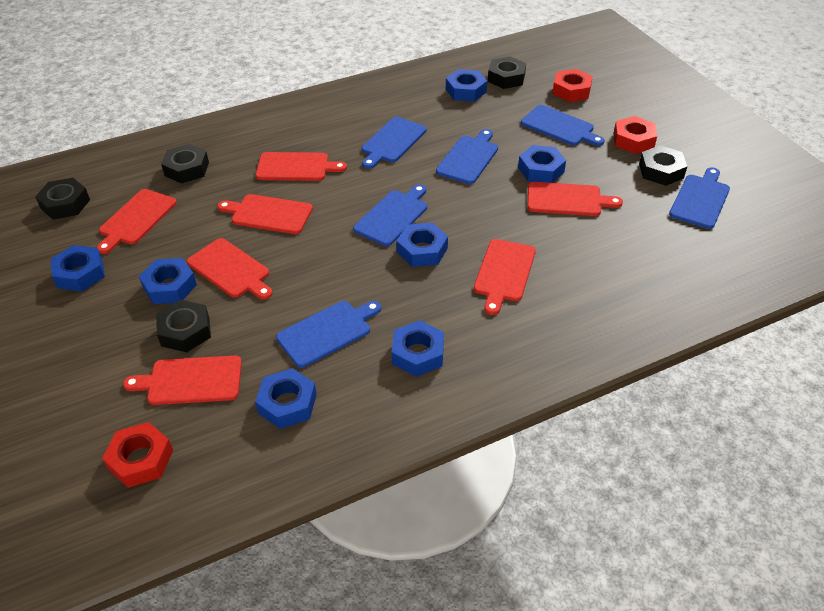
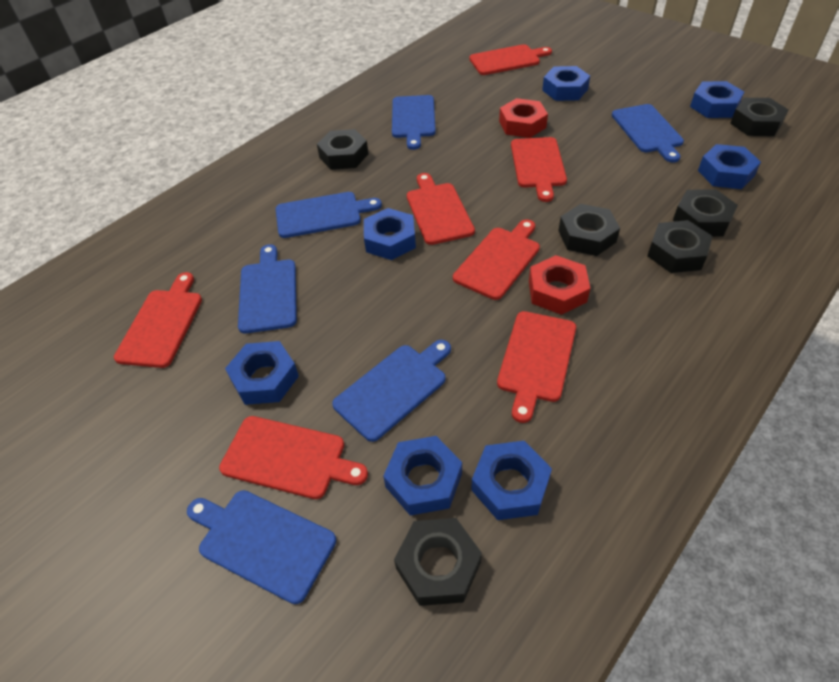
black nut: 5 -> 6
red nut: 3 -> 2

